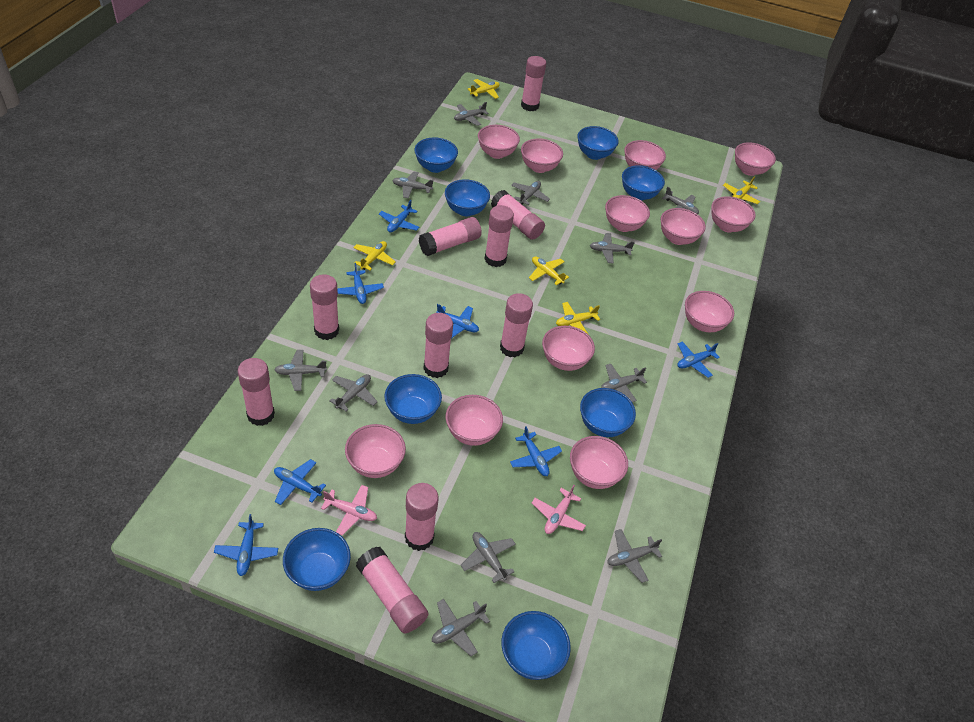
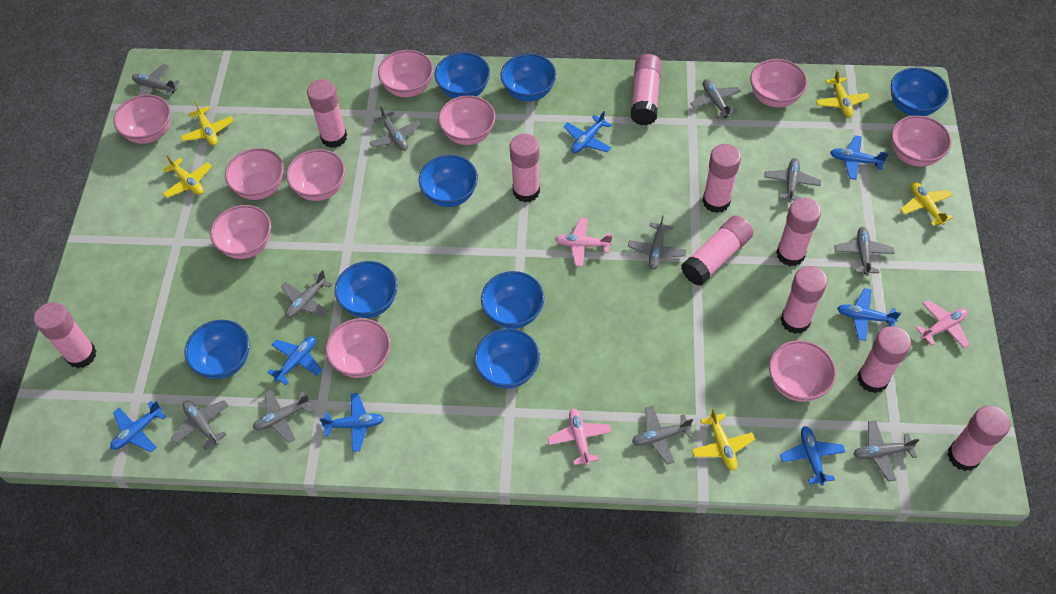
pink bowl: 12 -> 10
pink plane: 2 -> 3

